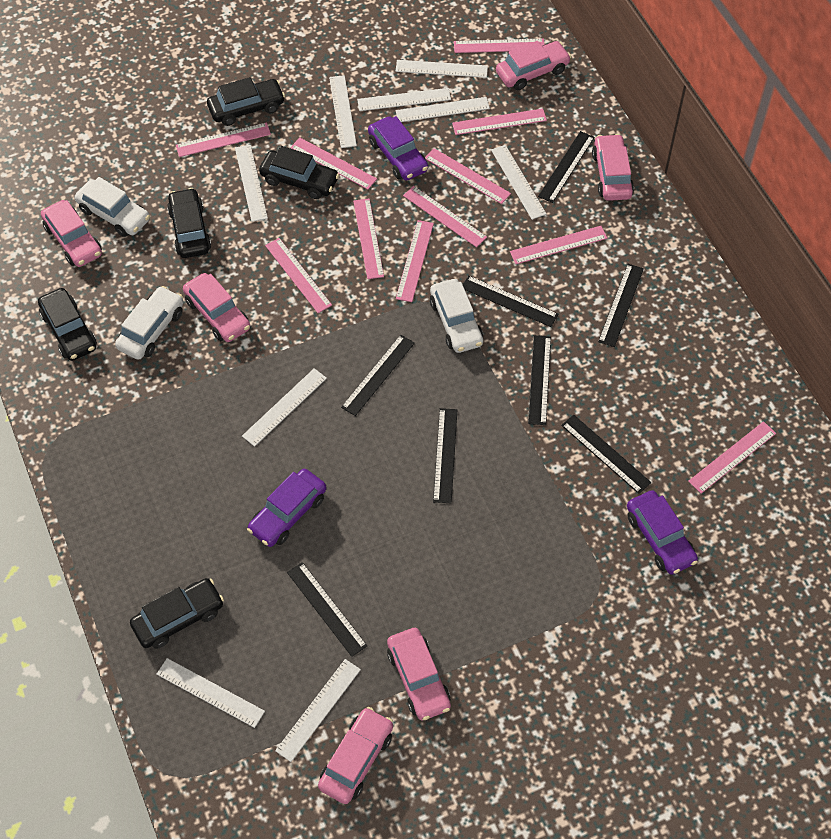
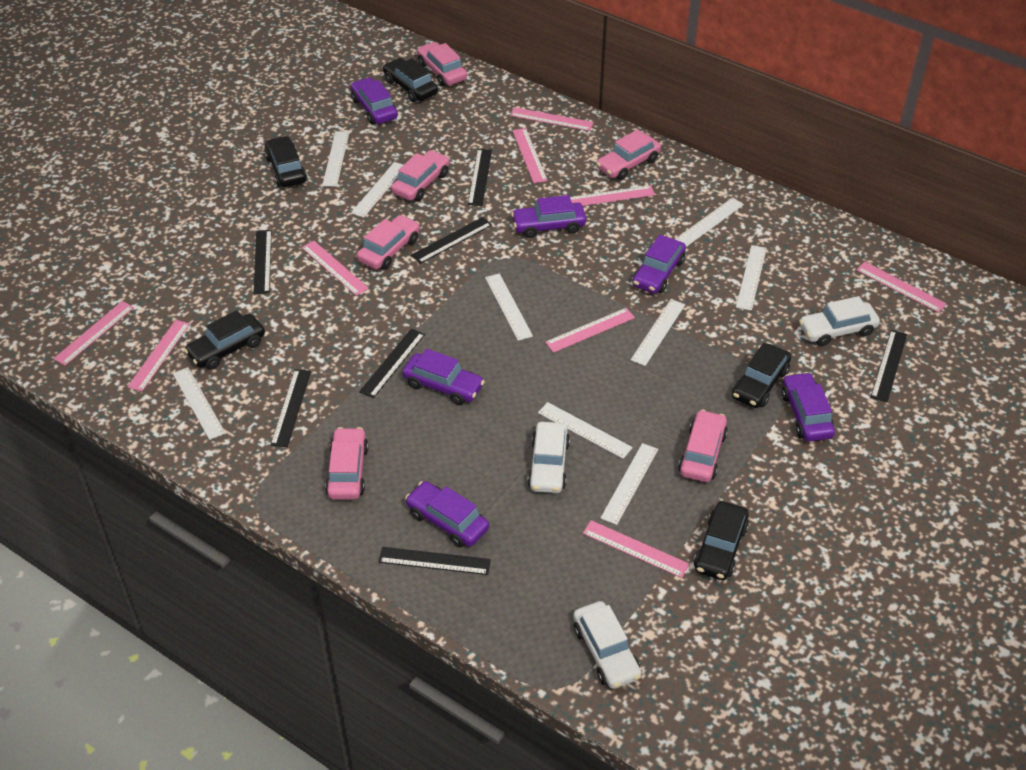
black ruler: 8 -> 7
pink ruler: 11 -> 9
purple car: 3 -> 6

